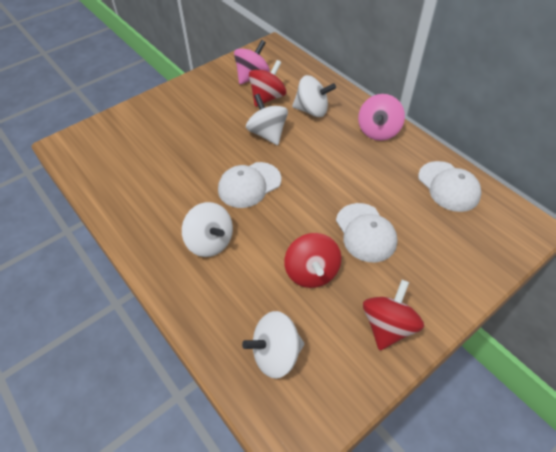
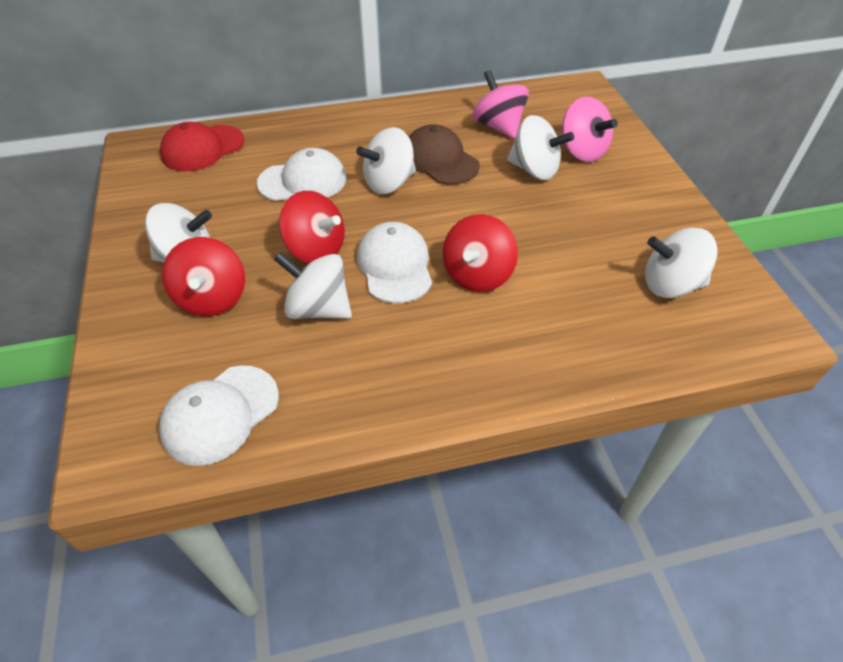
brown cap: 0 -> 1
red cap: 0 -> 1
white spinning top: 4 -> 5

